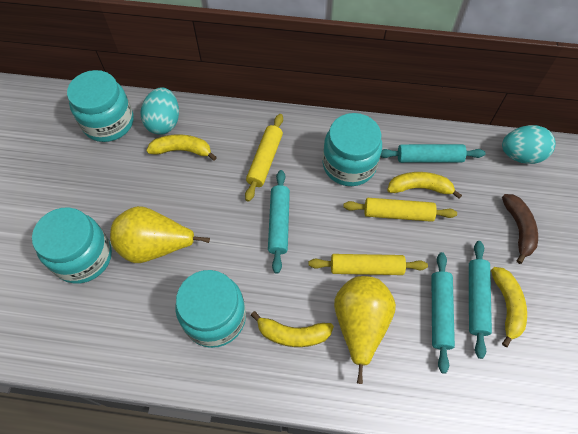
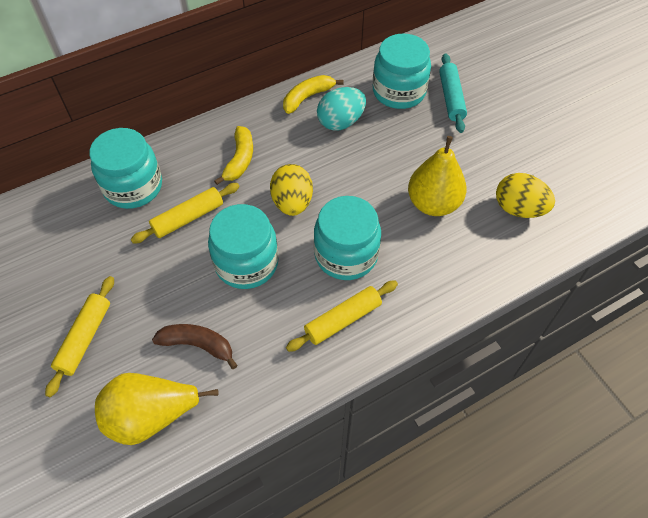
turquoise egg: 2 -> 1
turquoise rolling pin: 4 -> 1
yellow banana: 4 -> 2
yellow egg: 0 -> 2

